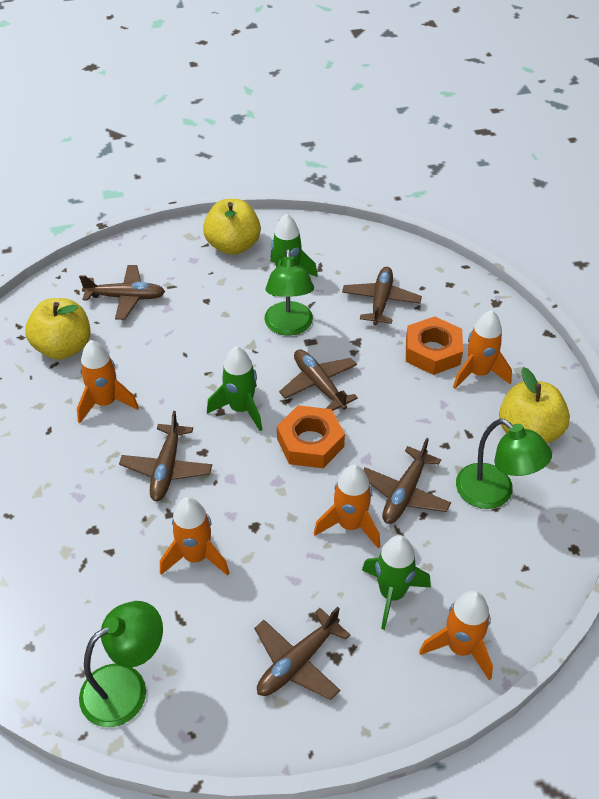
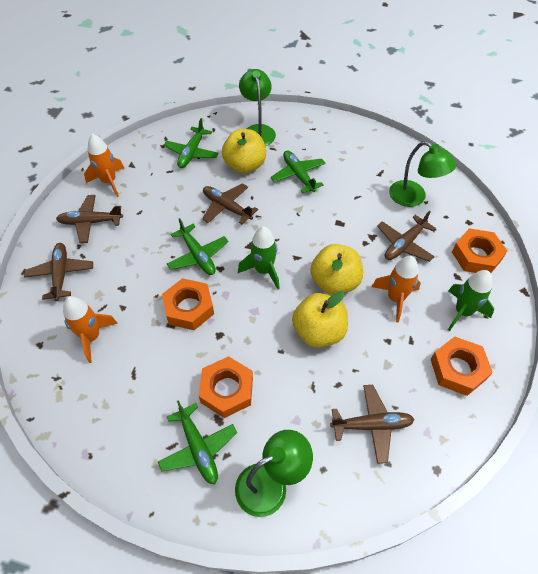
brown plane: 6 -> 5
green plane: 0 -> 4
green rocket: 3 -> 2
orange nut: 2 -> 4
orange rocket: 5 -> 3

